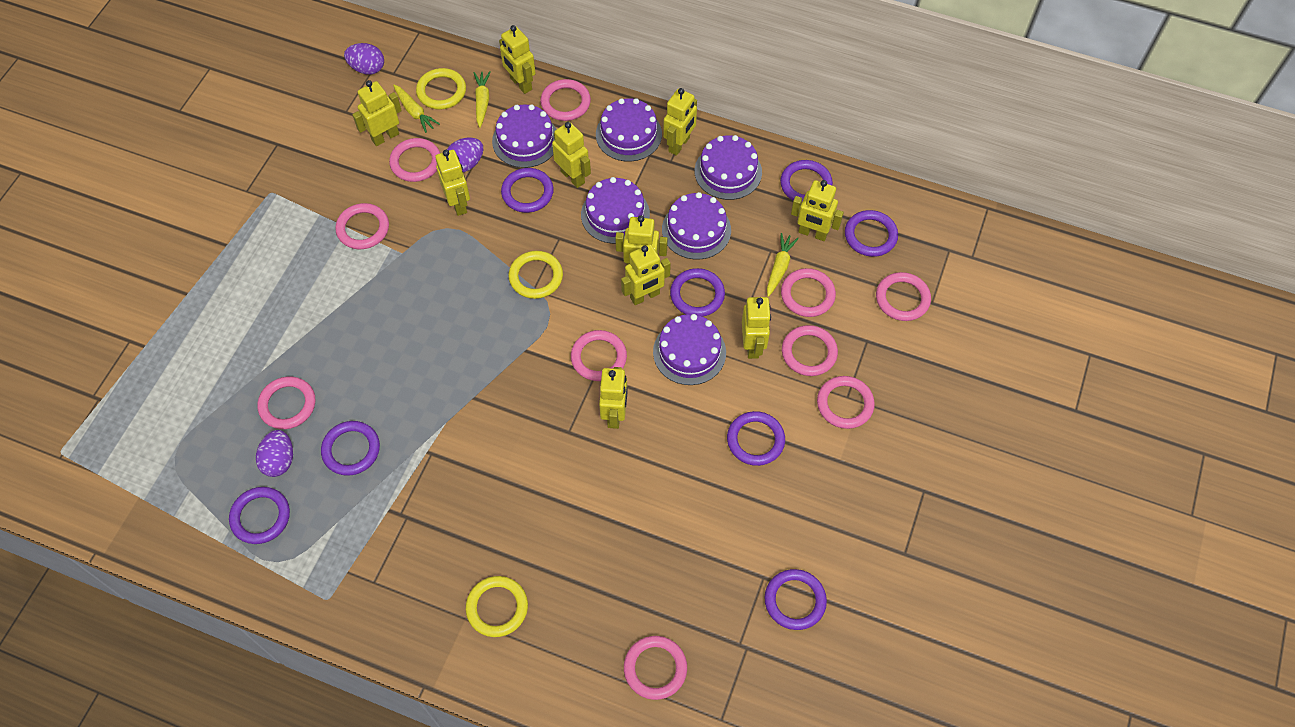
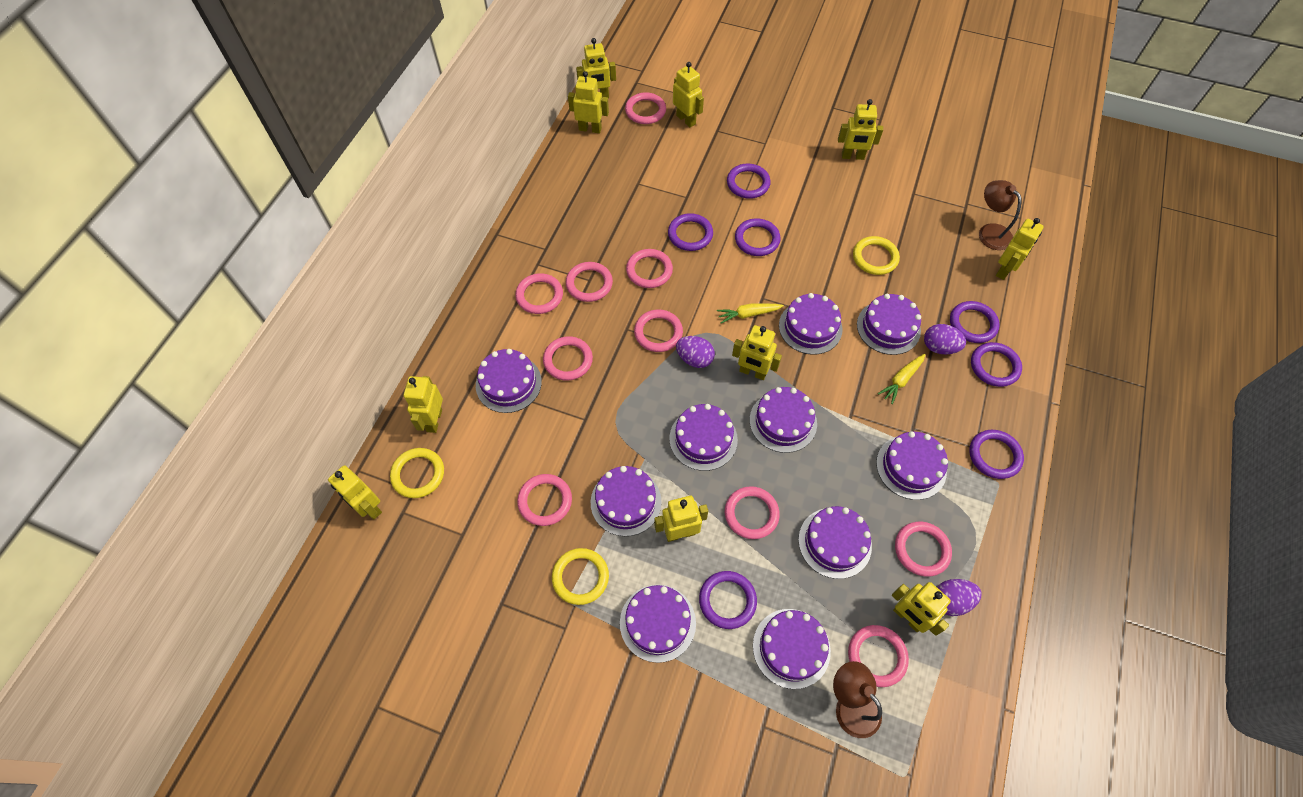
brown lamp: 0 -> 2
purple cake: 6 -> 10
purple ring: 8 -> 7
yellow carrot: 3 -> 2

